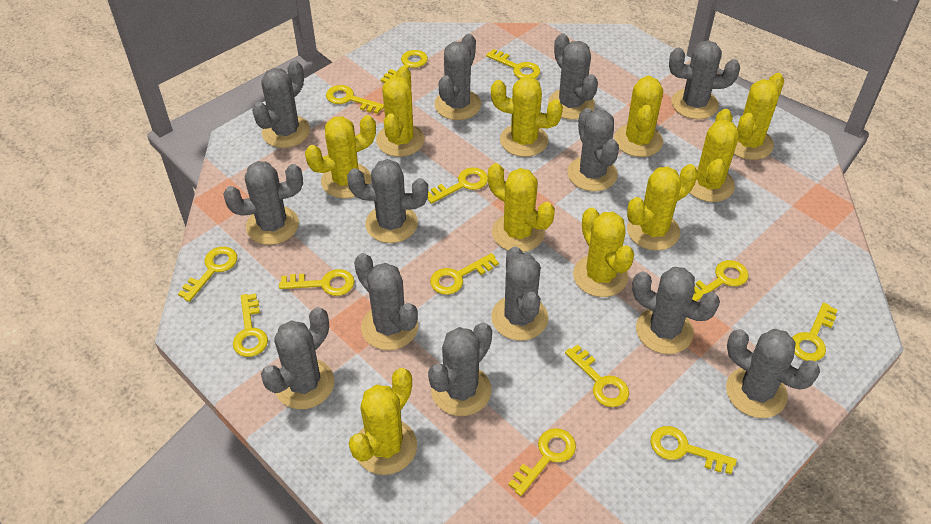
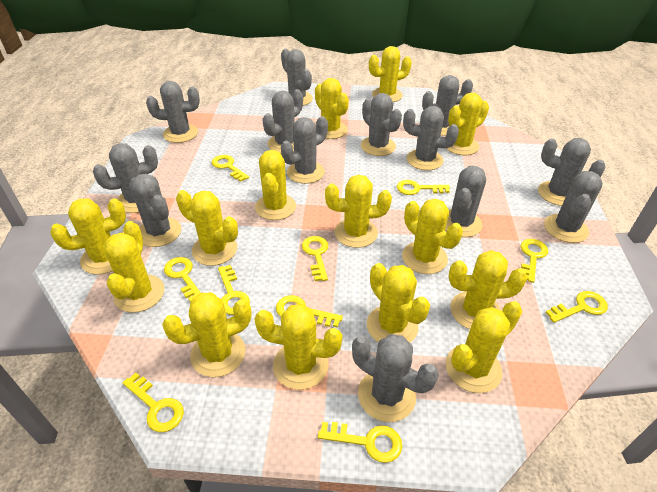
yellow cactus: 10 -> 14
yellow key: 13 -> 10

